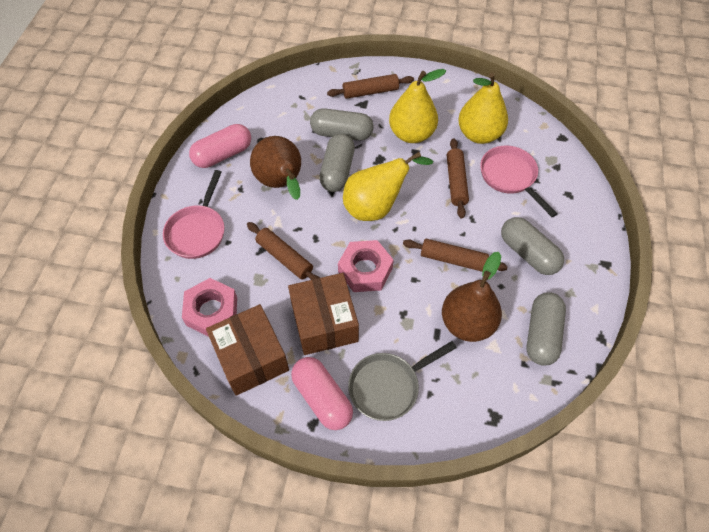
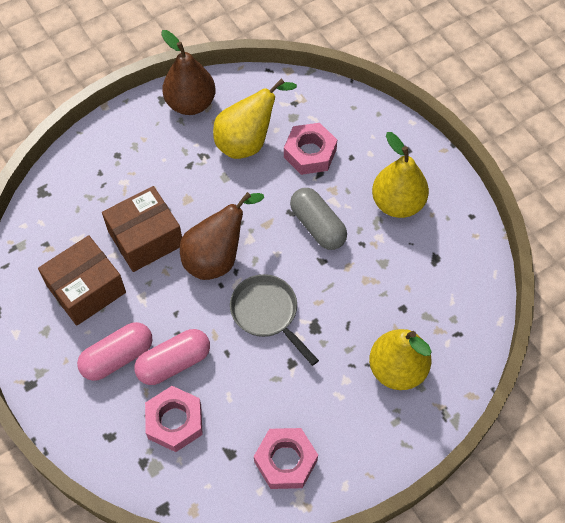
brown rolling pin: 4 -> 0
grey capsule: 4 -> 1
pink nut: 2 -> 3
pink pan: 2 -> 0

